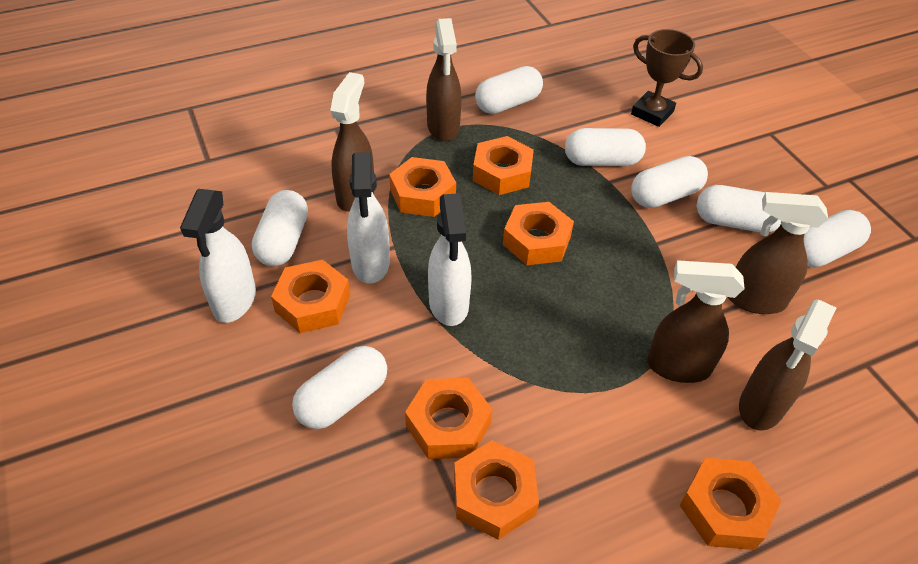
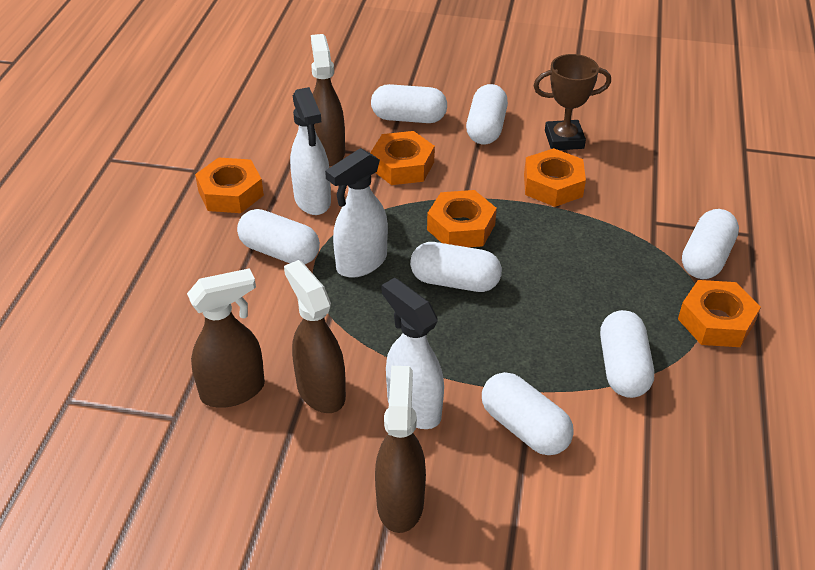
brown spray bottle: 5 -> 4
orange nut: 7 -> 5

